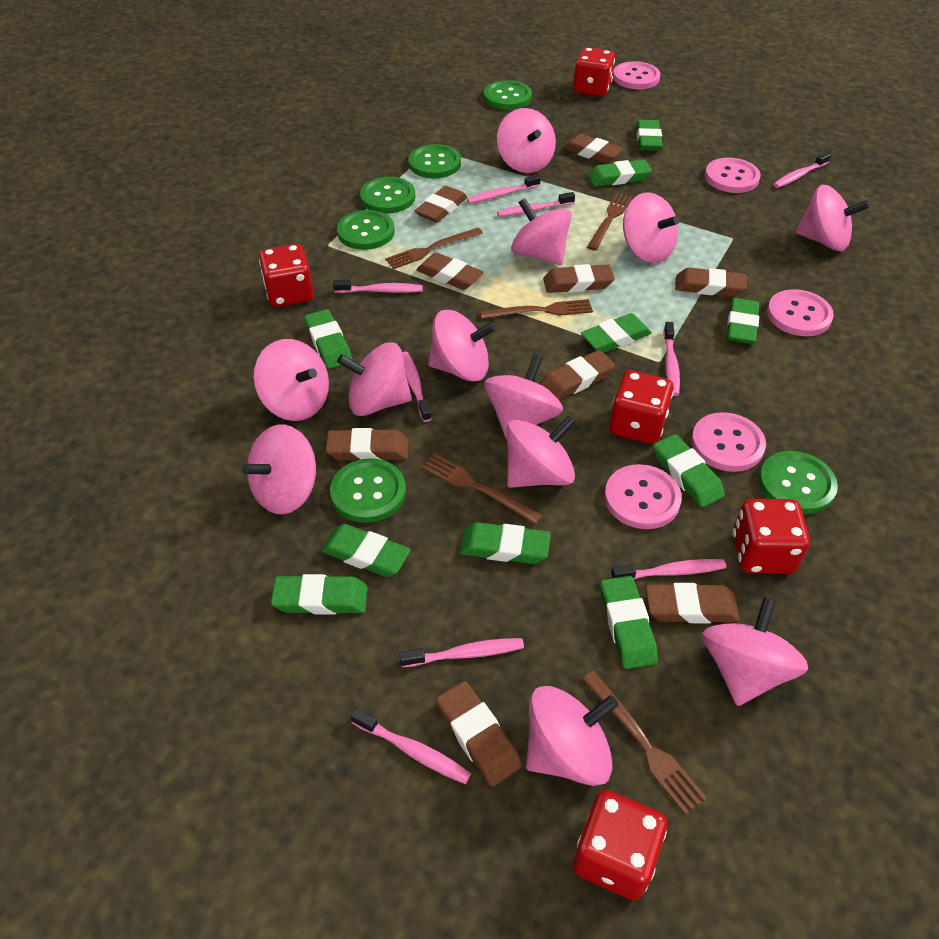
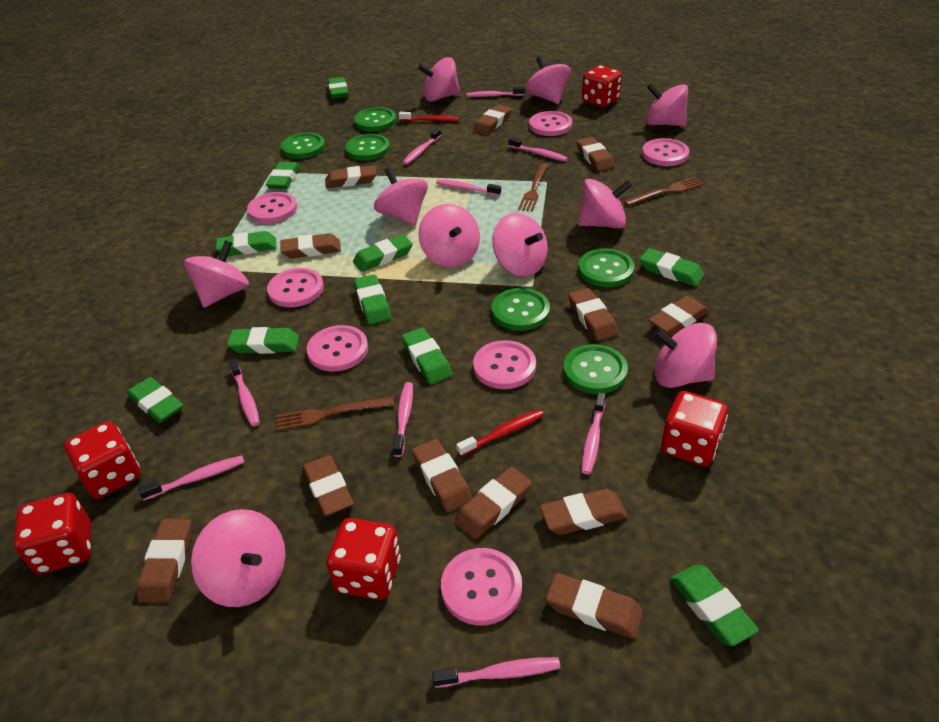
brown eraser: 9 -> 12
brown fork: 5 -> 3
pink button: 5 -> 7
pink spinning top: 12 -> 10
red toothbrush: 0 -> 2

